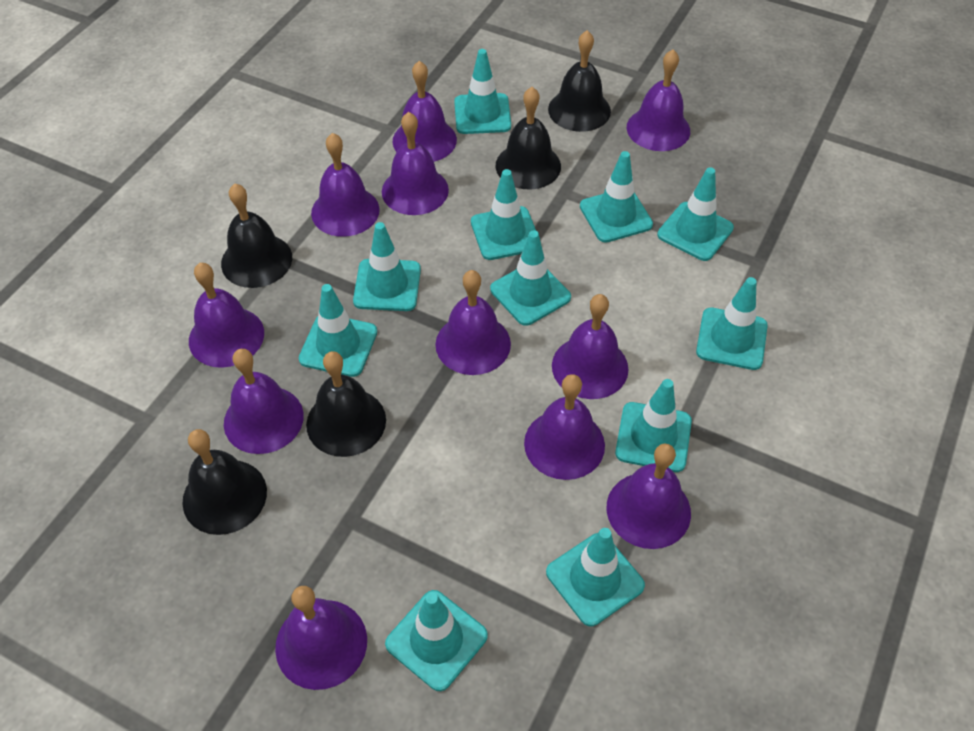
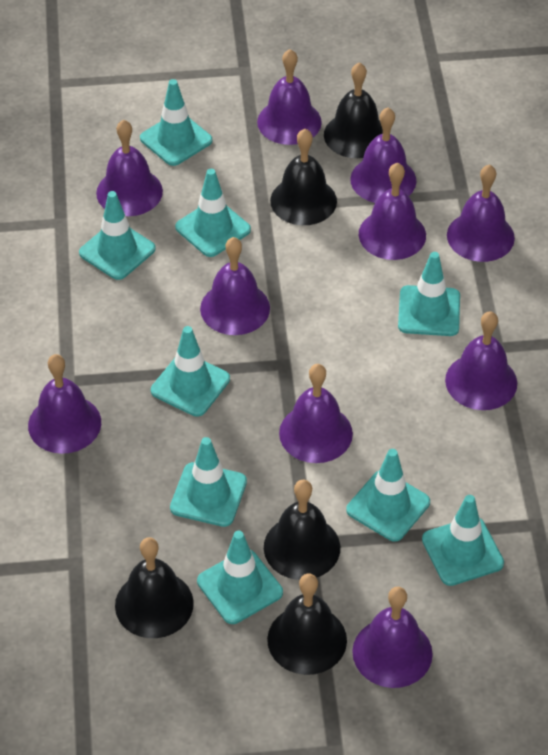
purple bell: 11 -> 10
turquoise traffic cone: 11 -> 9

